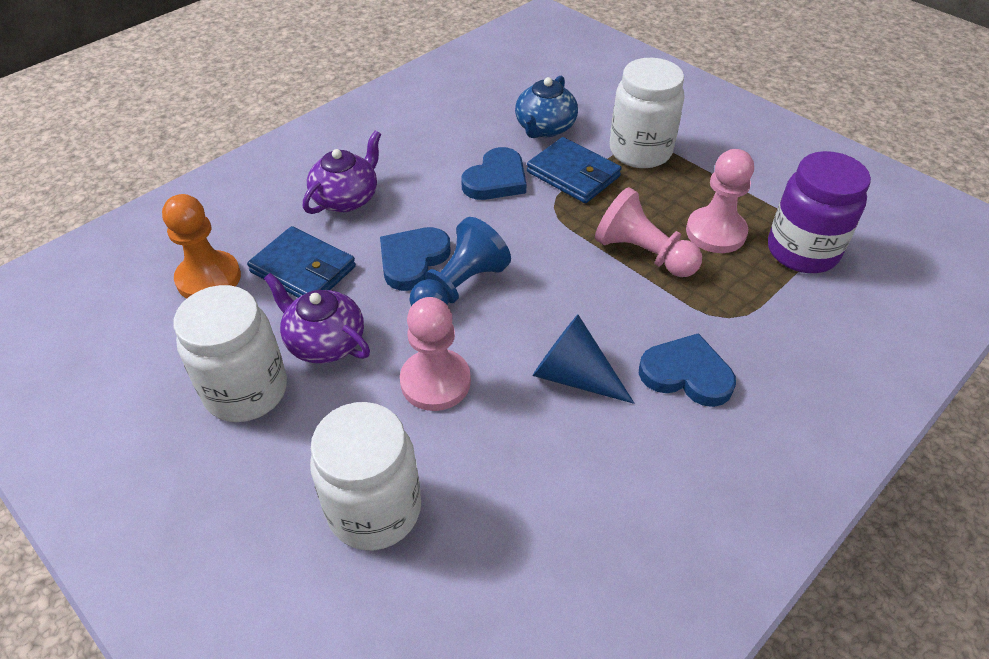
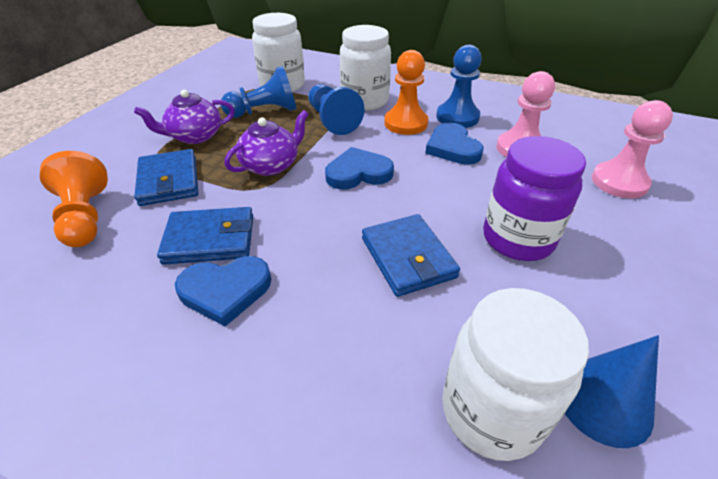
blue pawn: 1 -> 3
blue teapot: 1 -> 0
blue wallet: 2 -> 3
orange pawn: 1 -> 2
pink pawn: 3 -> 2

